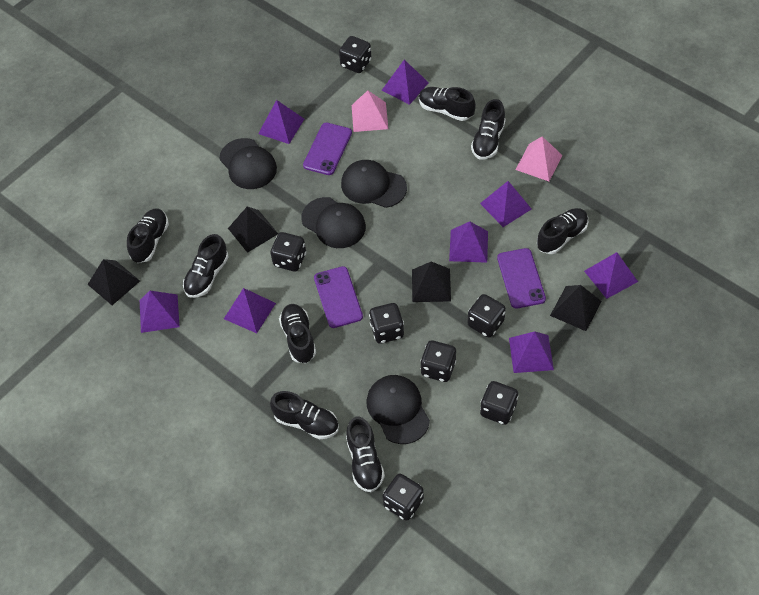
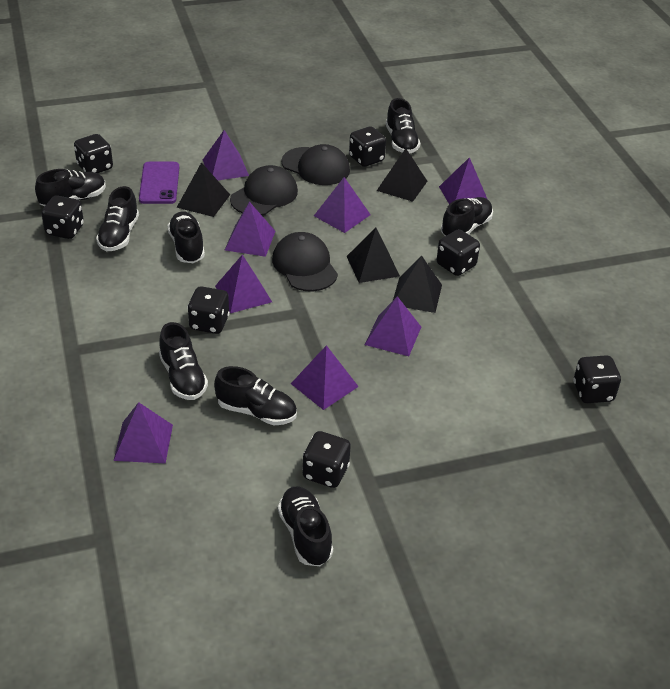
black cap: 4 -> 3
pink pyramid: 2 -> 0
purple phone: 3 -> 1

